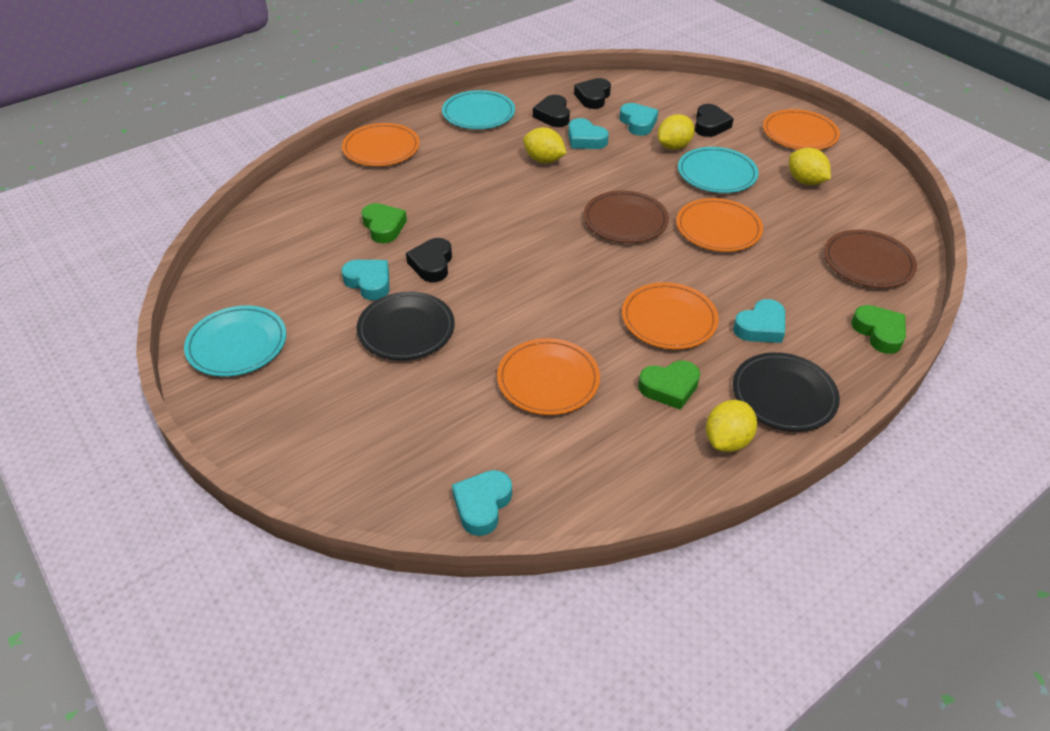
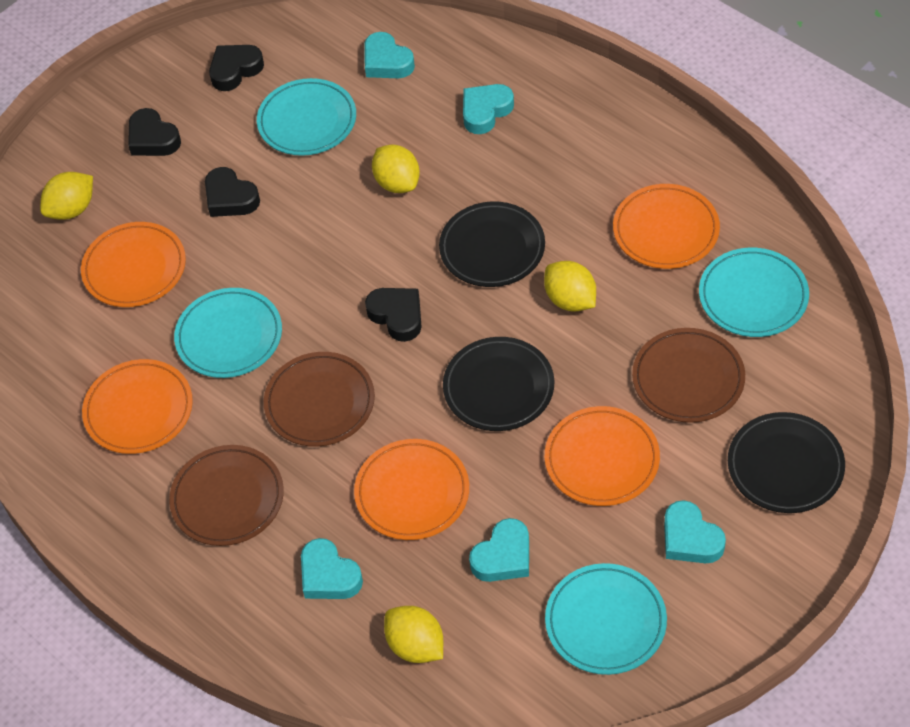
black plate: 2 -> 3
brown plate: 2 -> 3
green heart: 3 -> 0
turquoise plate: 3 -> 4

